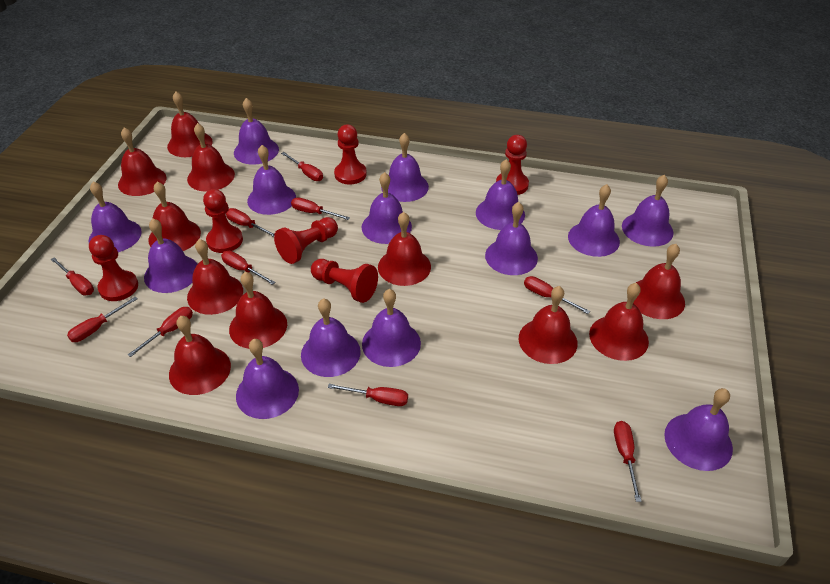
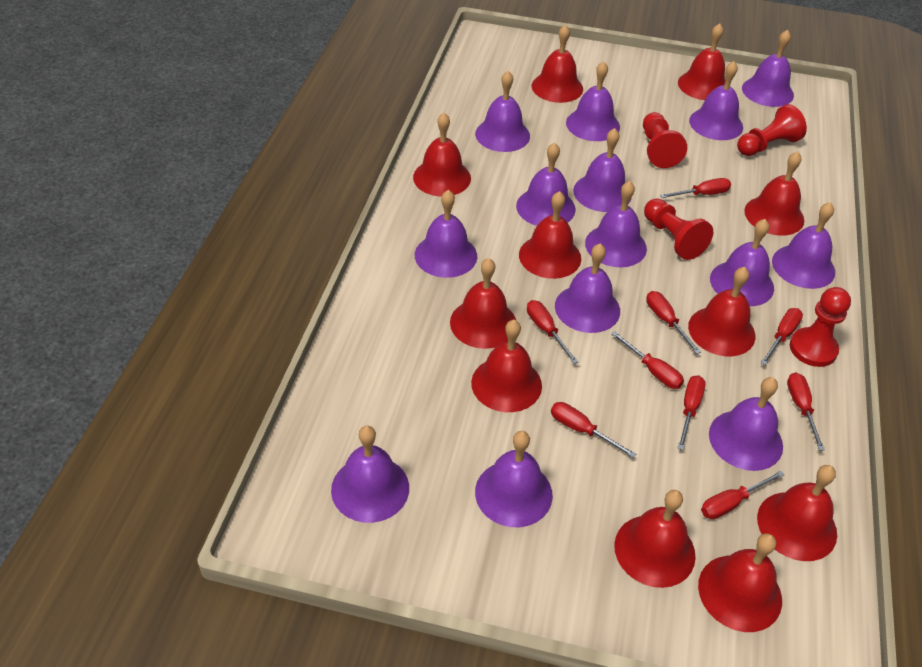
red pawn: 6 -> 4
red screwdriver: 10 -> 9

